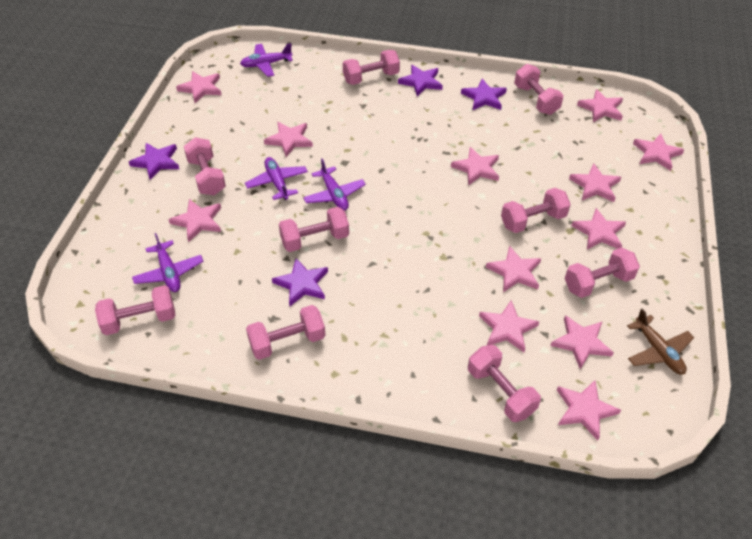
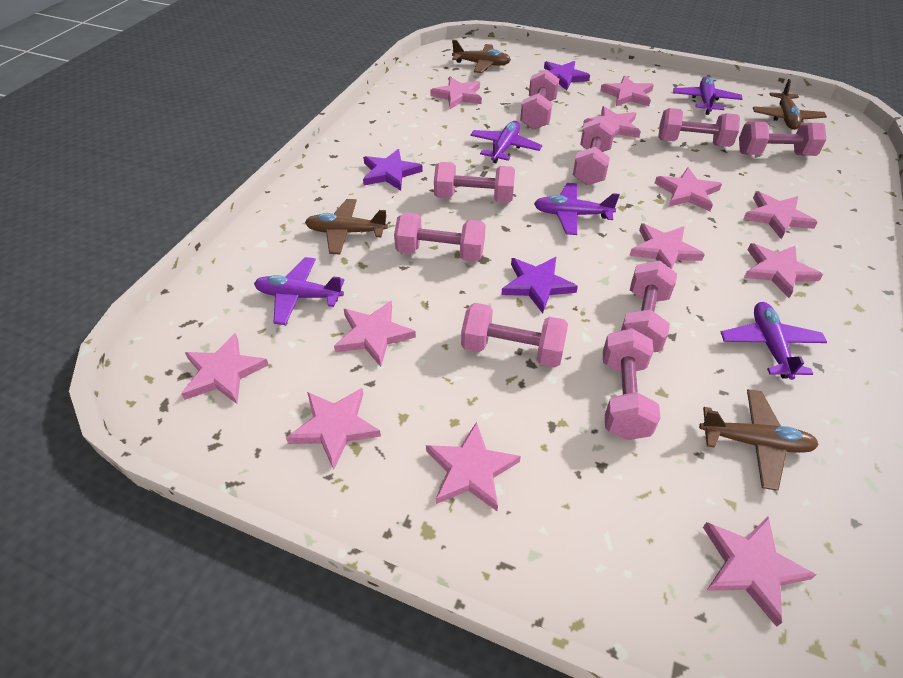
brown plane: 1 -> 4
purple plane: 4 -> 5
purple star: 4 -> 3

